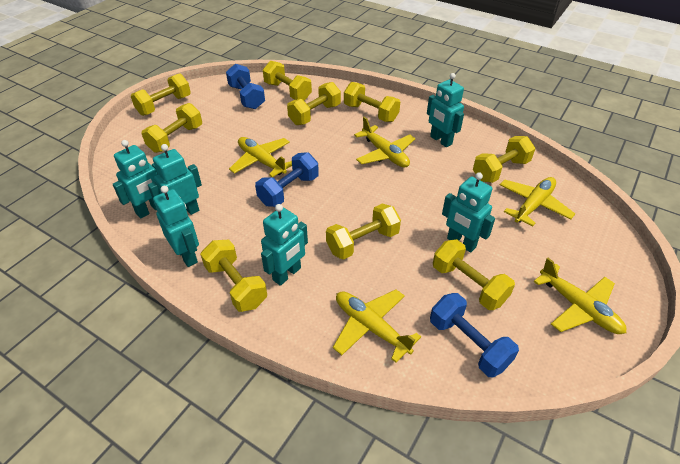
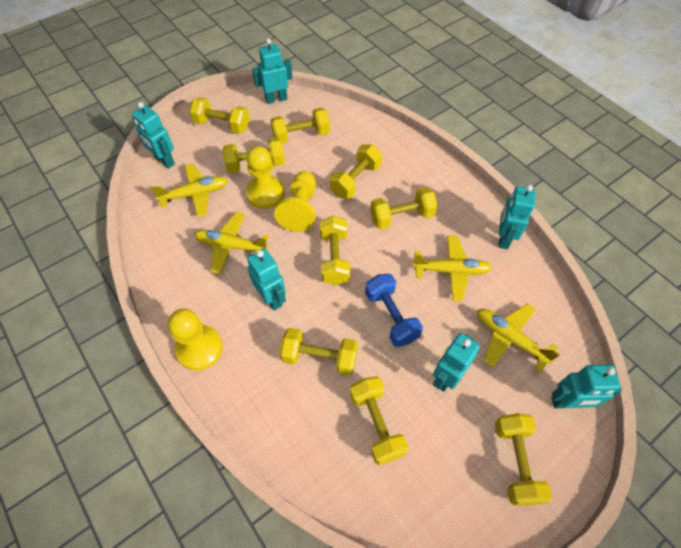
blue dumbbell: 3 -> 1
yellow pawn: 0 -> 3
yellow plane: 5 -> 4

